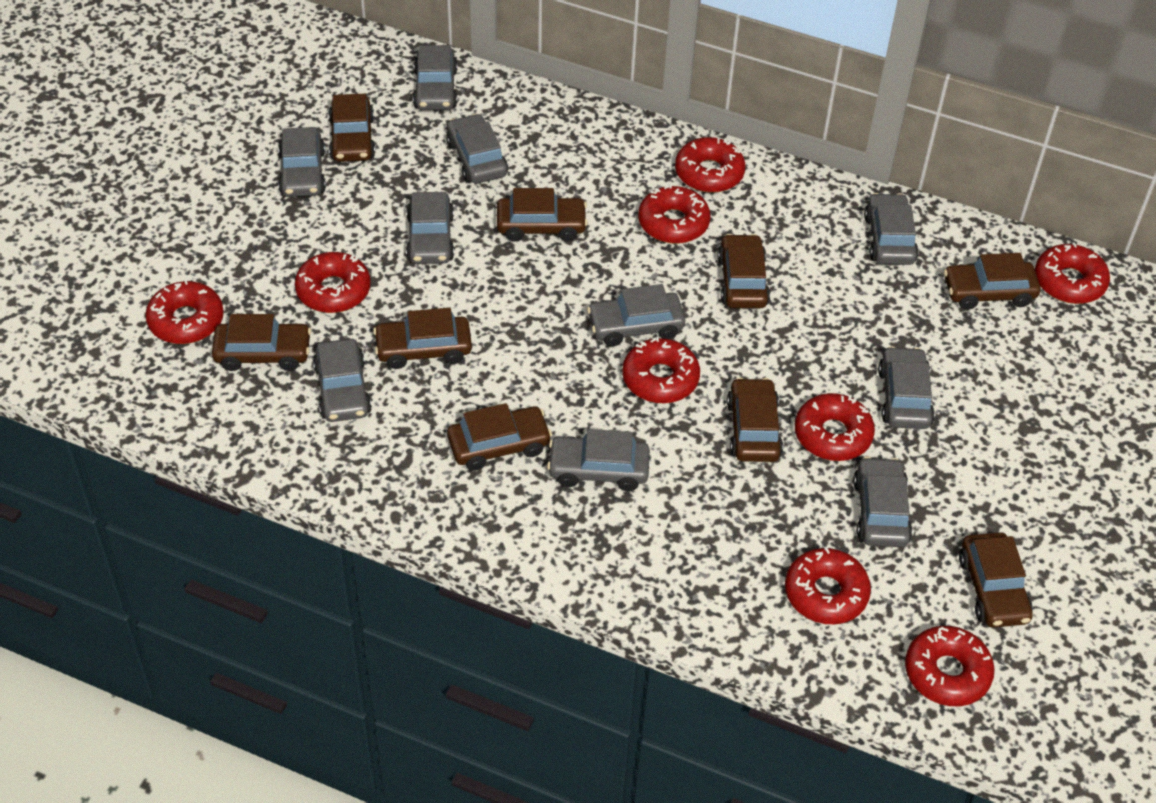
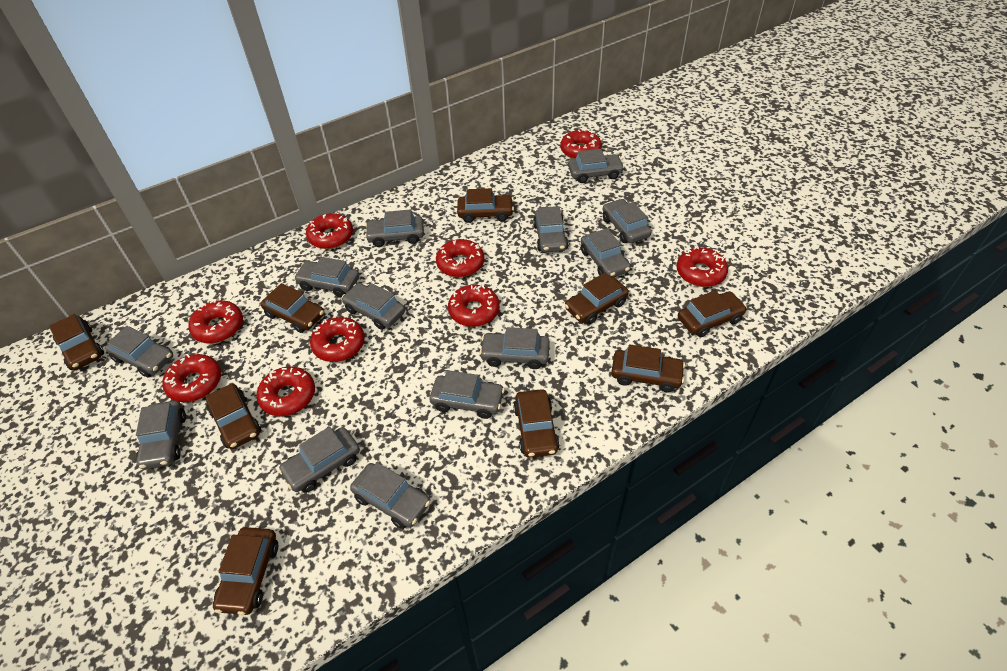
grey car: 10 -> 13

